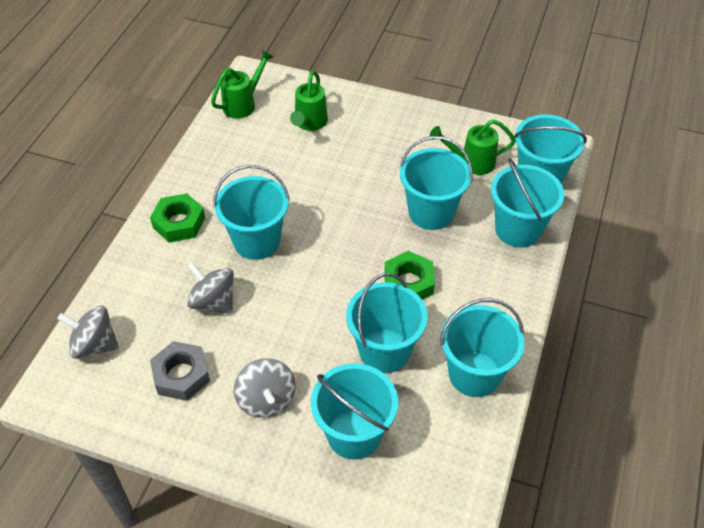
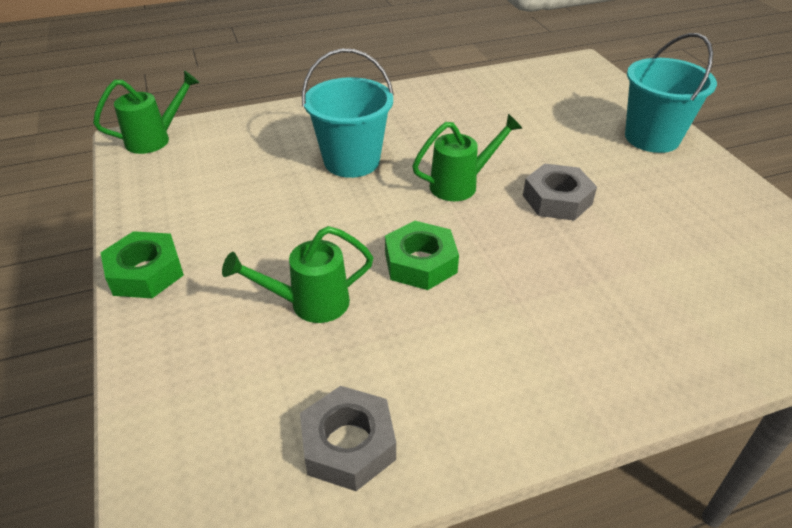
grey nut: 1 -> 2
grey spinning top: 3 -> 0
turquoise bucket: 7 -> 2

